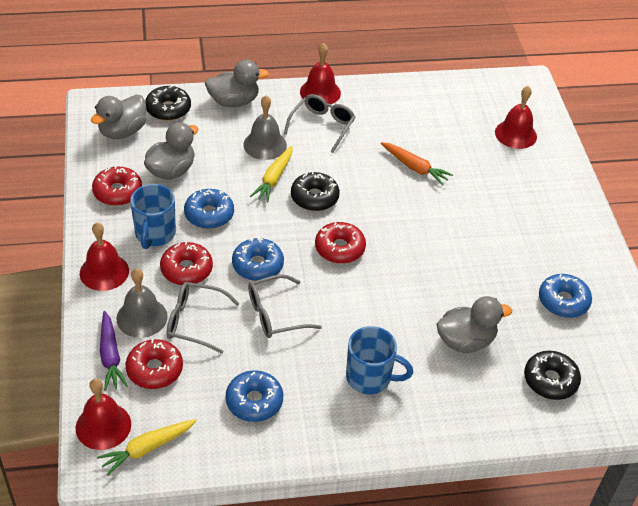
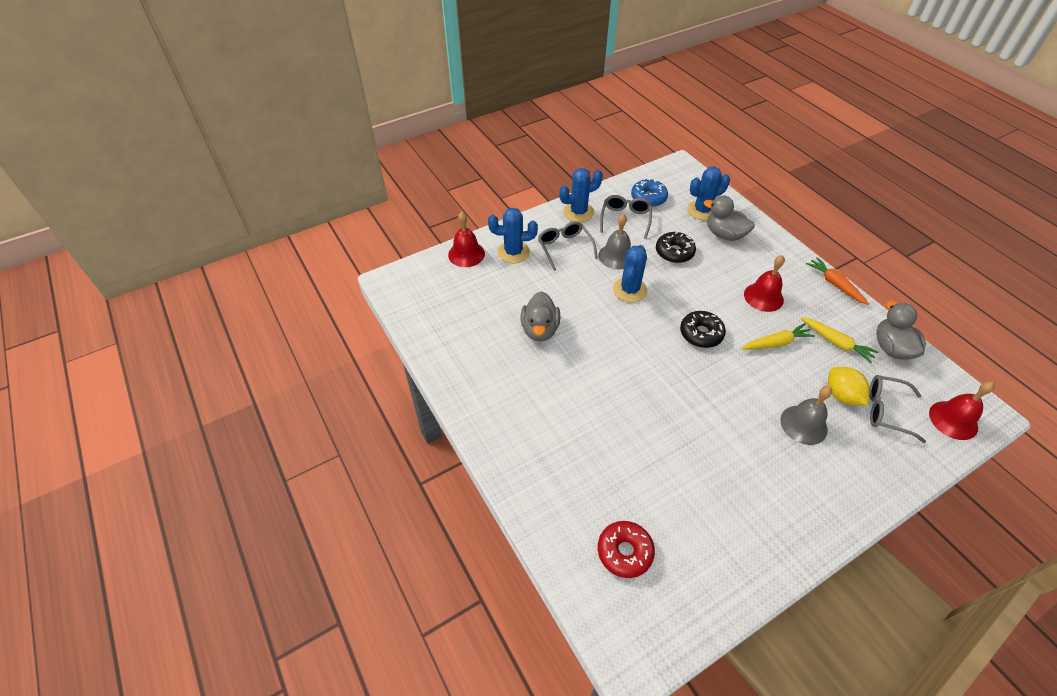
black donut: 3 -> 2
blue cactus: 0 -> 4
blue donut: 4 -> 1
blue mug: 2 -> 0
grey duck: 4 -> 3
purple carrot: 1 -> 0
red bell: 4 -> 3
red donut: 4 -> 1
yellow lemon: 0 -> 1

